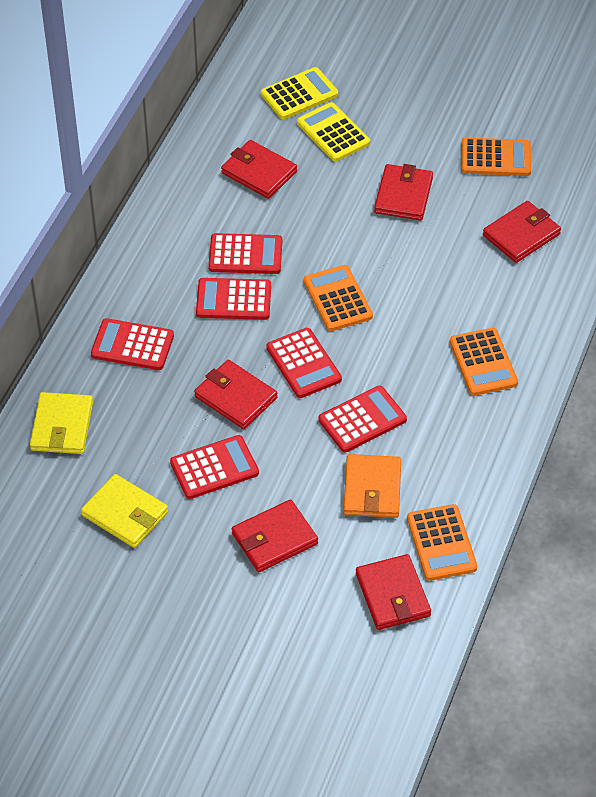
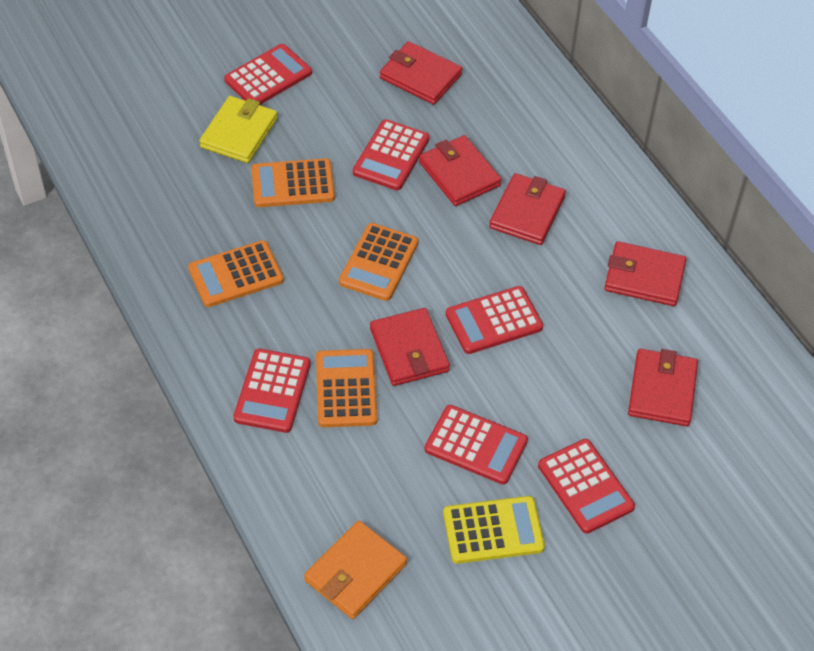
yellow calculator: 2 -> 1
yellow wallet: 2 -> 1

